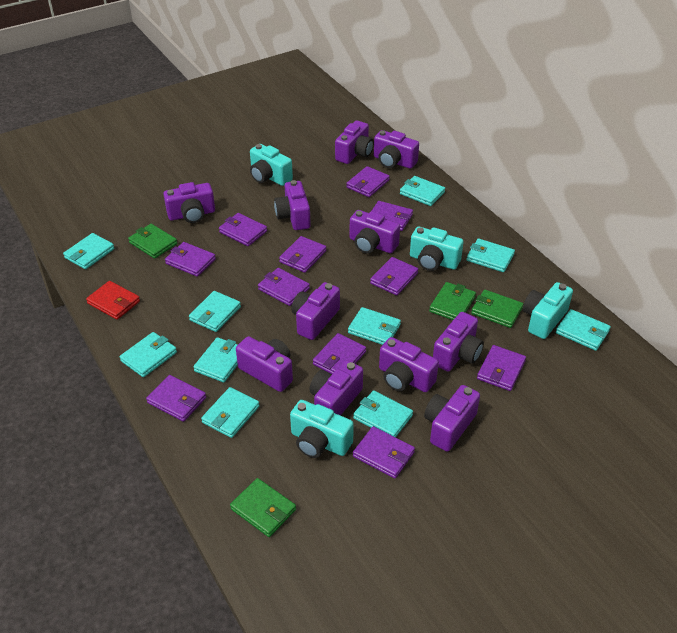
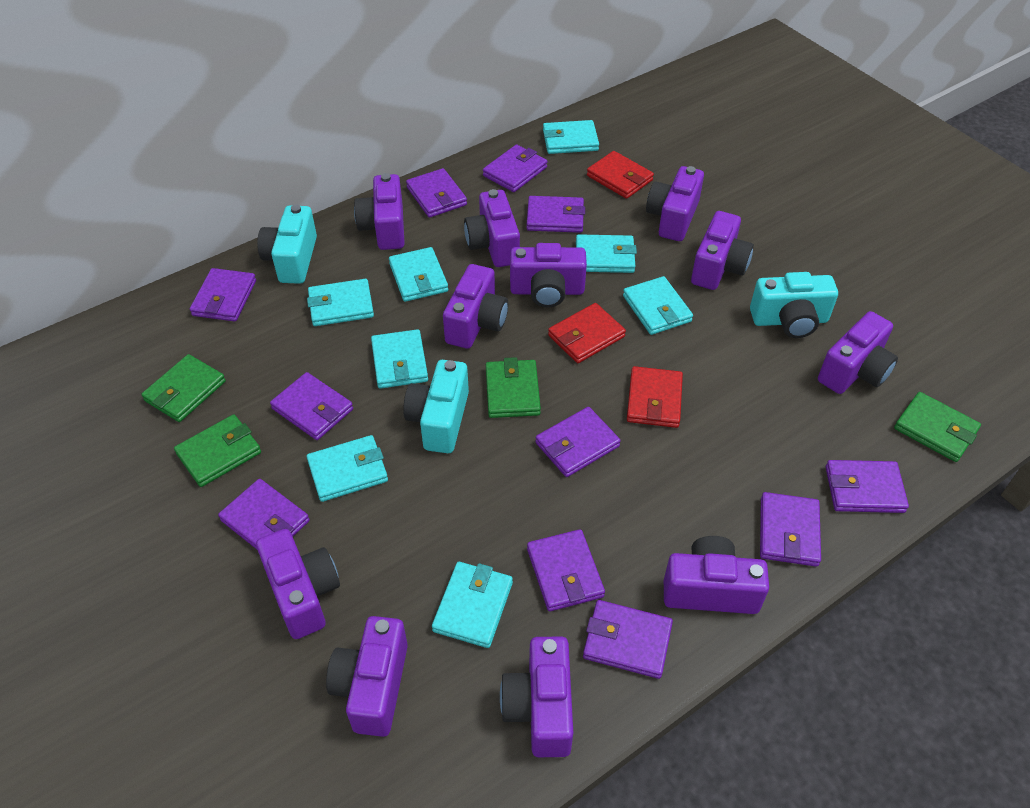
red wallet: 1 -> 3
turquoise camera: 4 -> 3
turquoise wallet: 10 -> 8

